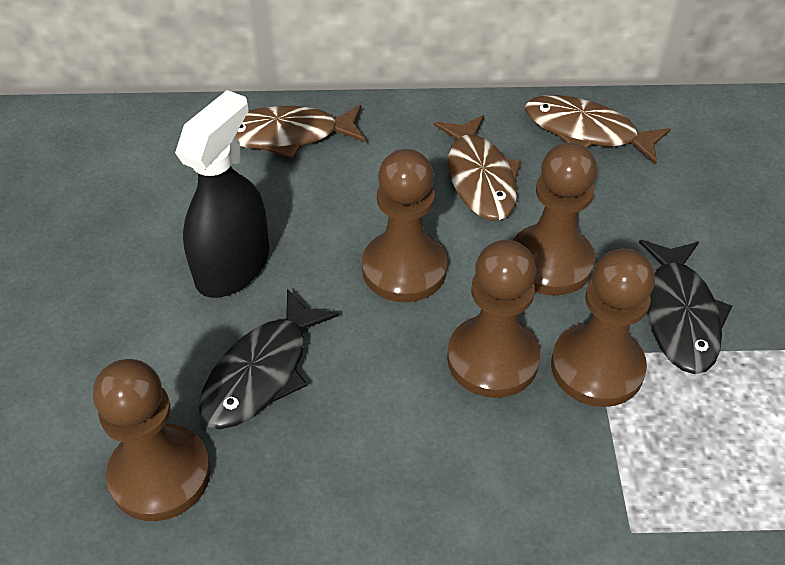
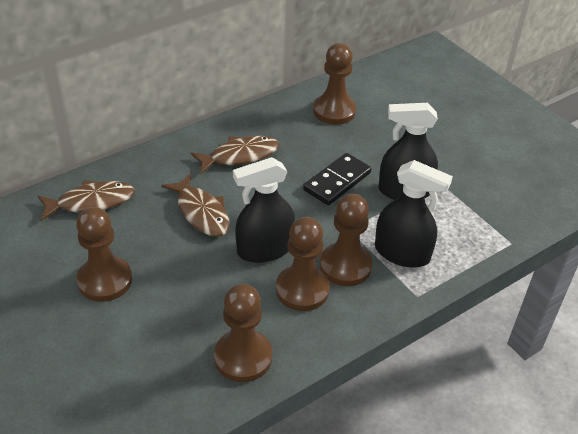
black domino: 0 -> 1
black fish: 2 -> 0
black spray bottle: 1 -> 3

